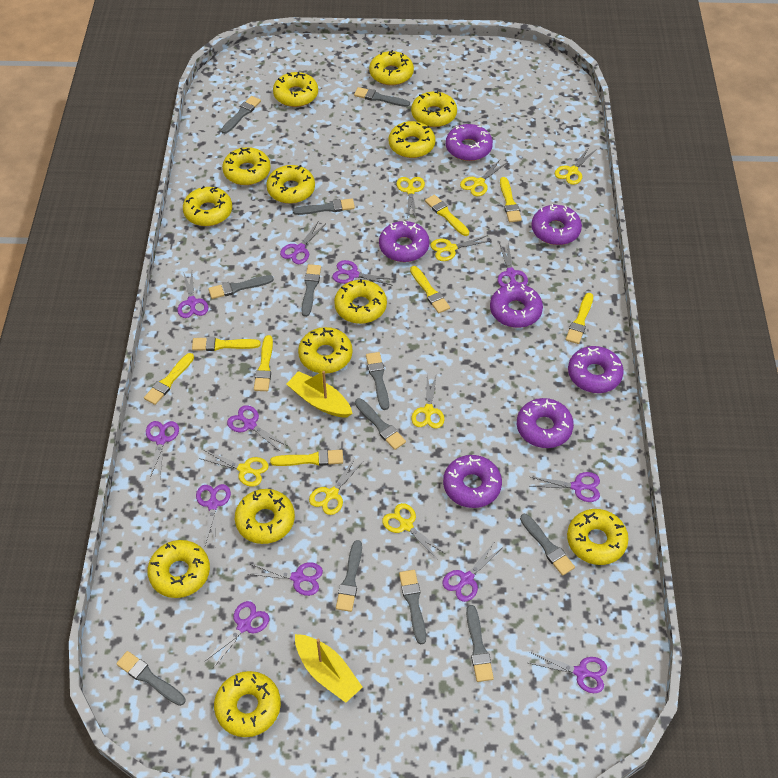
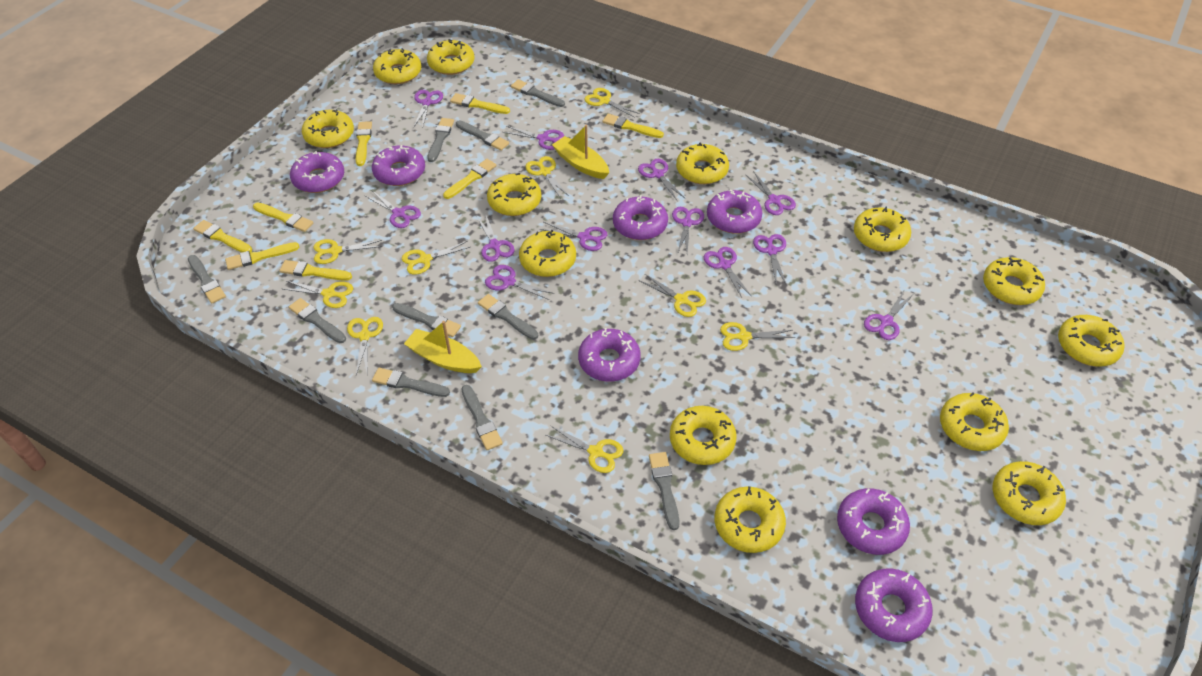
grey brush: 12 -> 10
yellow scissors: 8 -> 9

